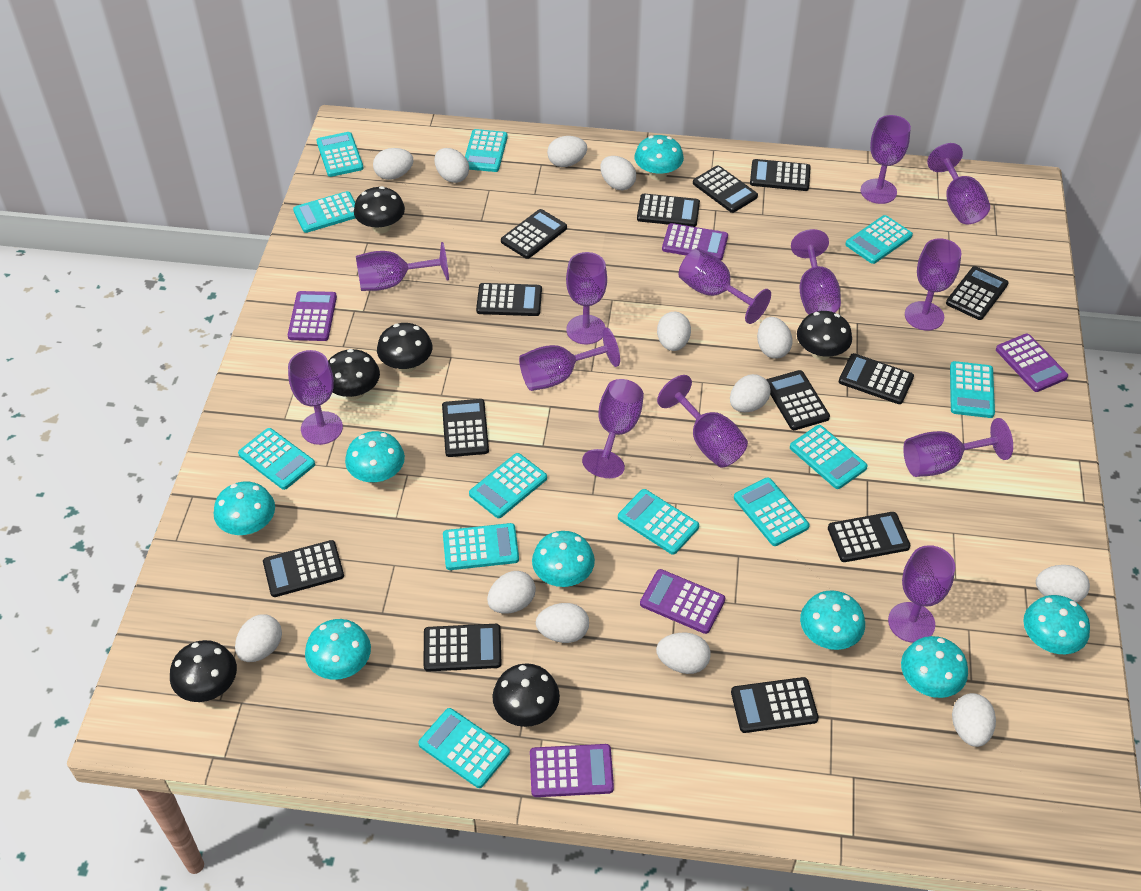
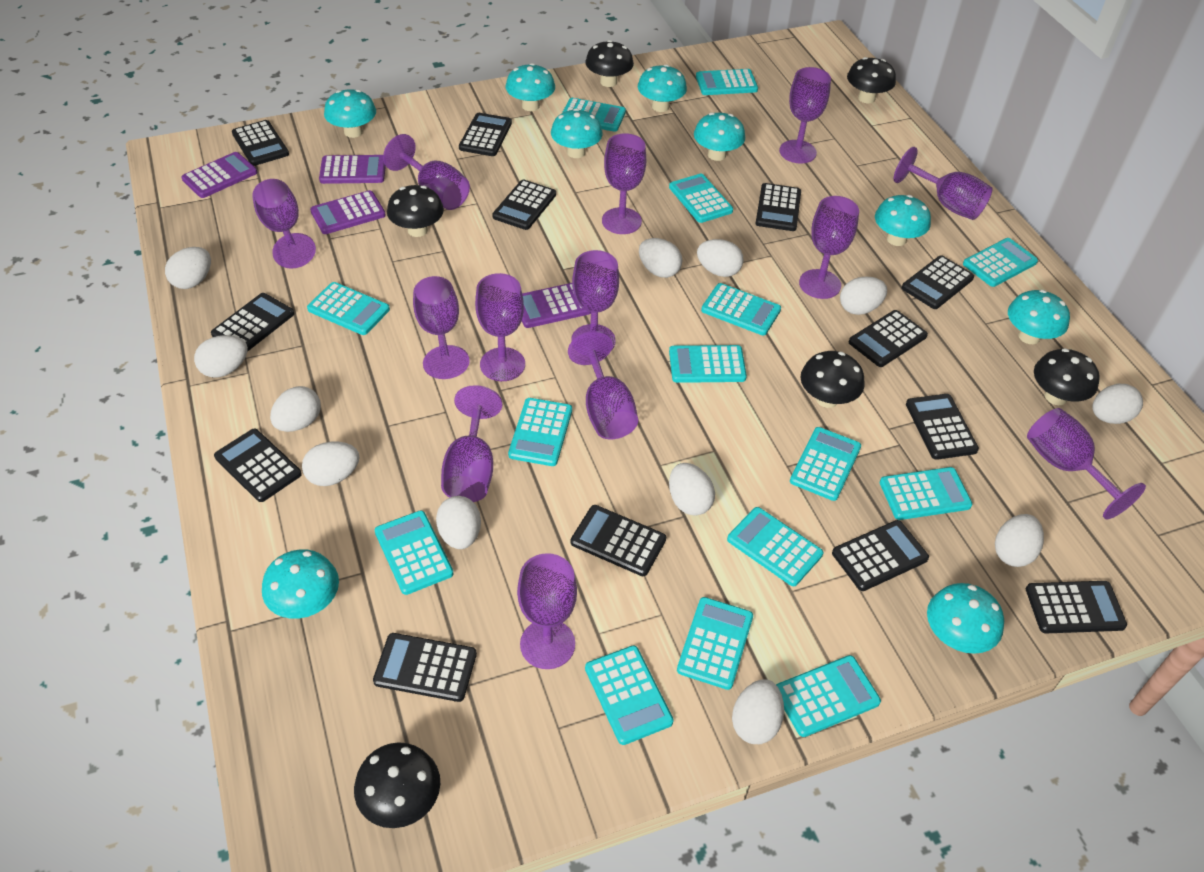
purple calculator: 5 -> 4
turquoise calculator: 12 -> 15
turquoise mushroom: 8 -> 9
white egg: 13 -> 12

